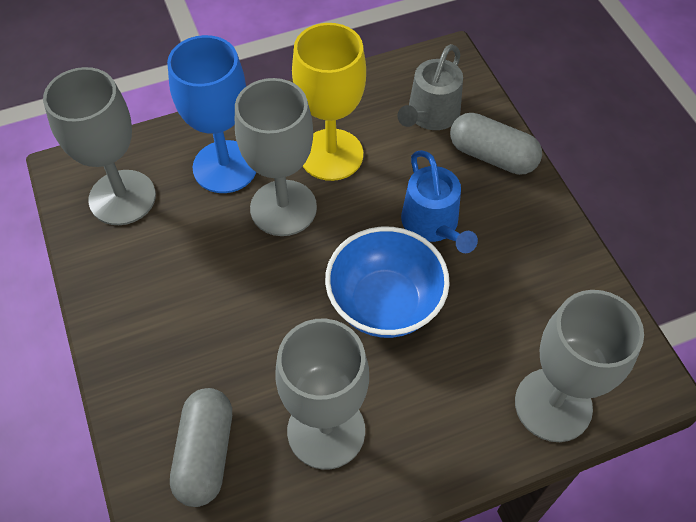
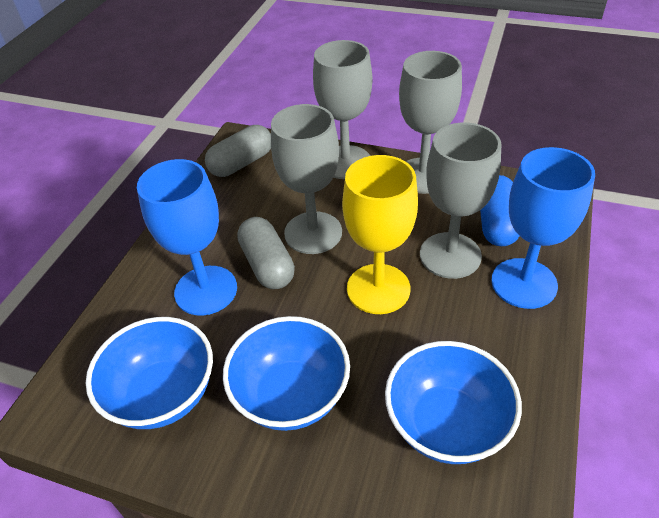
blue bowl: 1 -> 3
blue capsule: 0 -> 1
blue goblet: 1 -> 2
blue watering can: 1 -> 0
grey watering can: 1 -> 0

